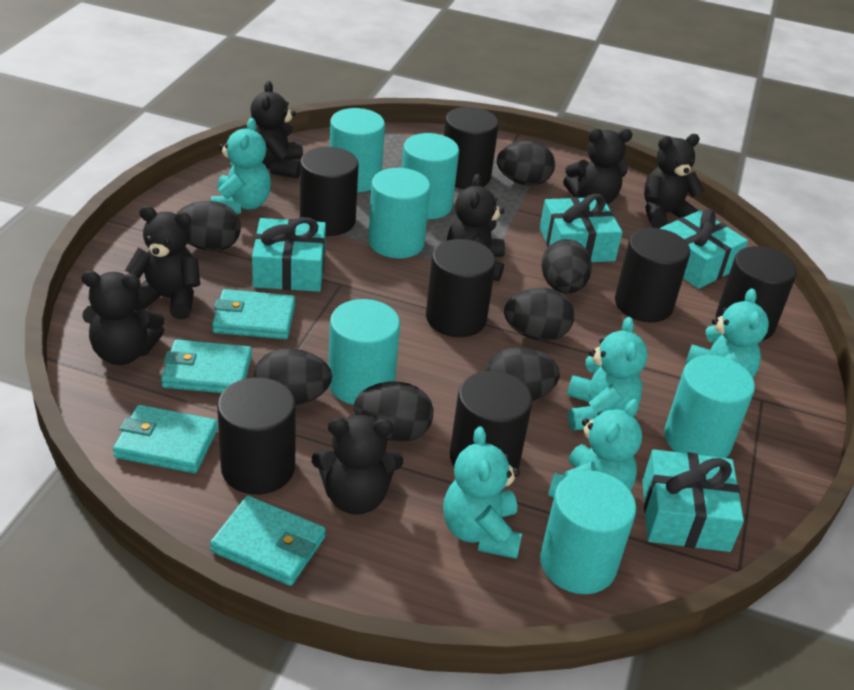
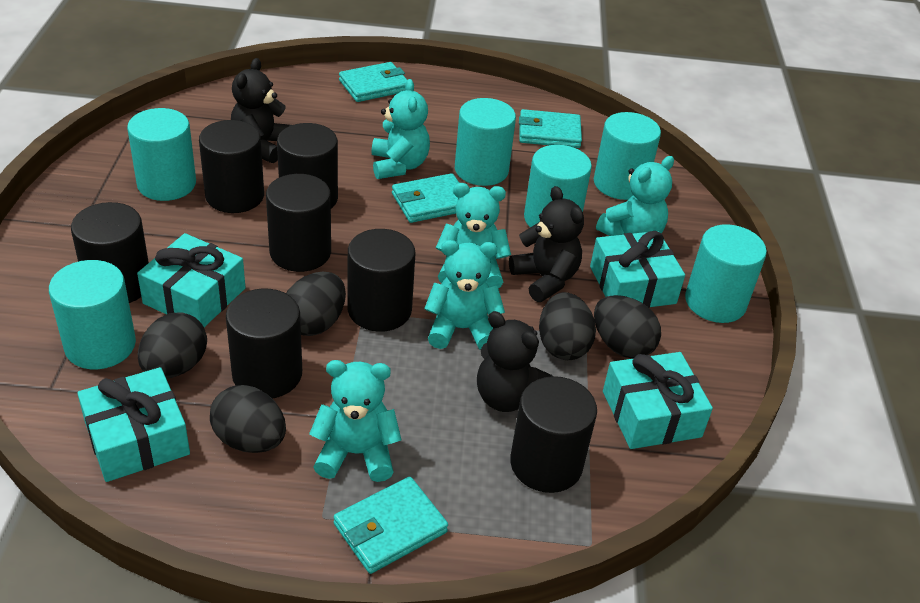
black egg: 7 -> 5
black teddy bear: 7 -> 3

